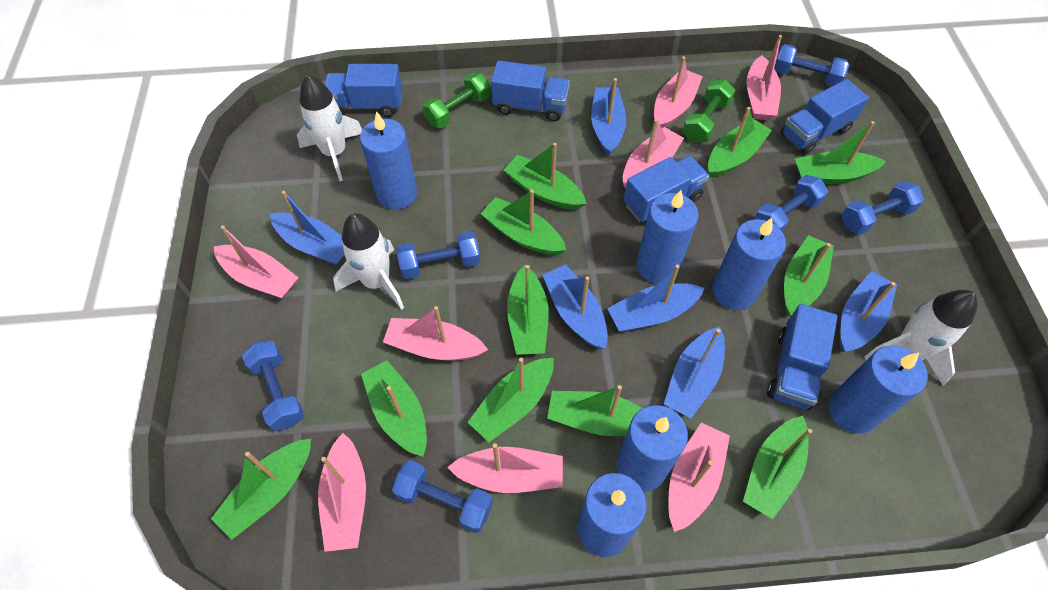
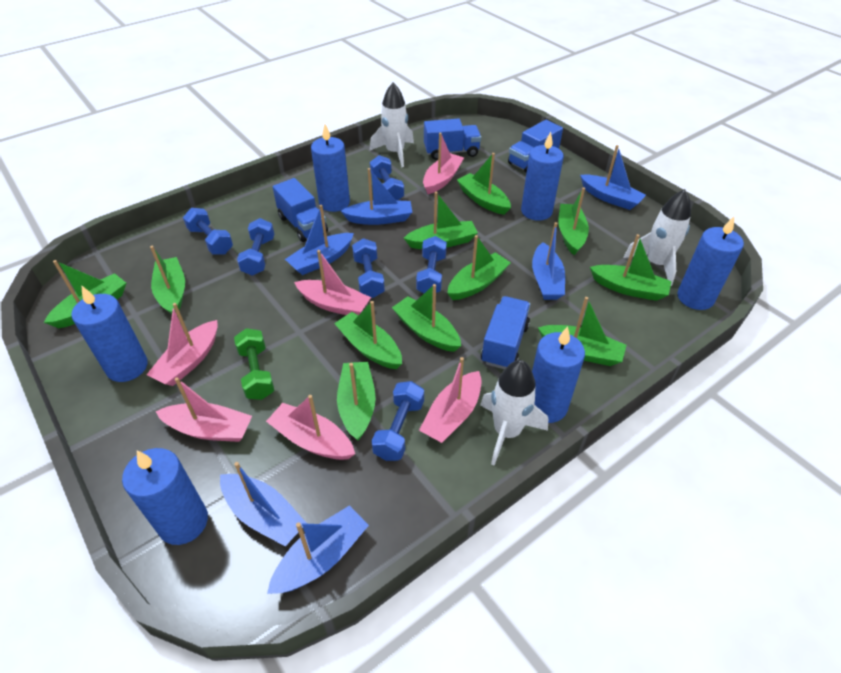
blue truck: 5 -> 4
green dumbbell: 2 -> 1
pink boat: 8 -> 6

